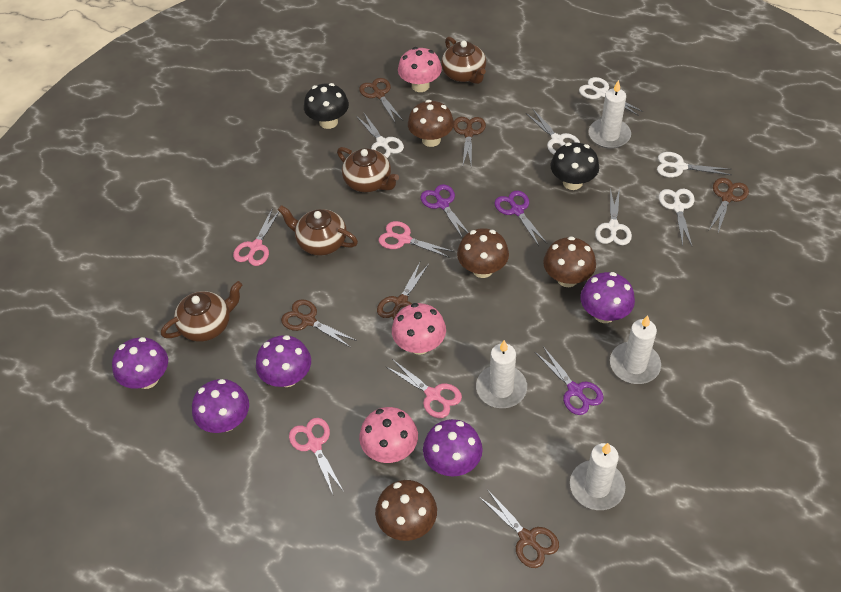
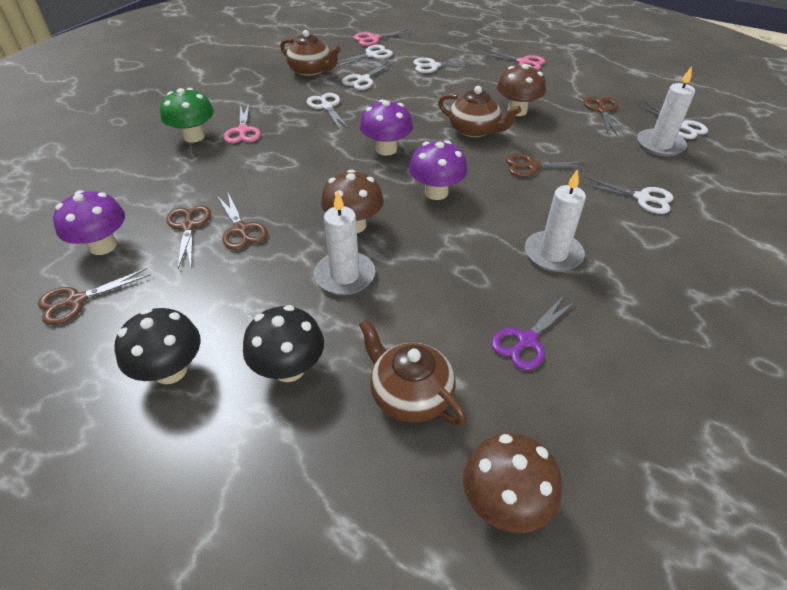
brown mushroom: 4 -> 3
brown scissors: 6 -> 5
brown teapot: 4 -> 3
green mushroom: 0 -> 1
pink mushroom: 3 -> 0
pink scissors: 4 -> 3
purple mushroom: 5 -> 3
purple scissors: 3 -> 1
white candle: 4 -> 3

